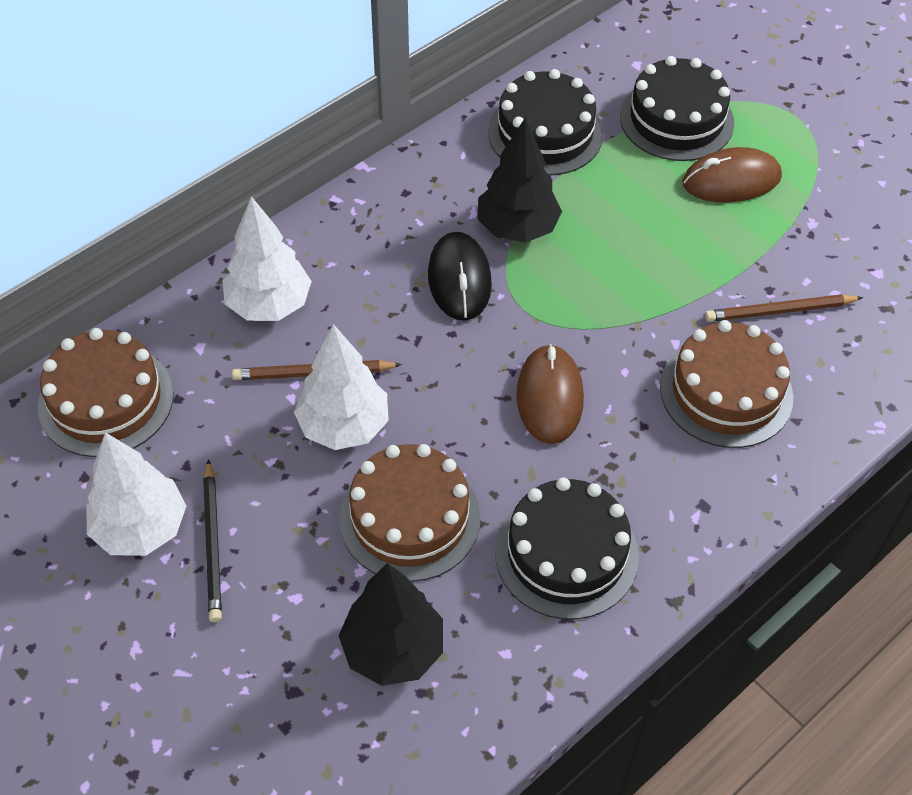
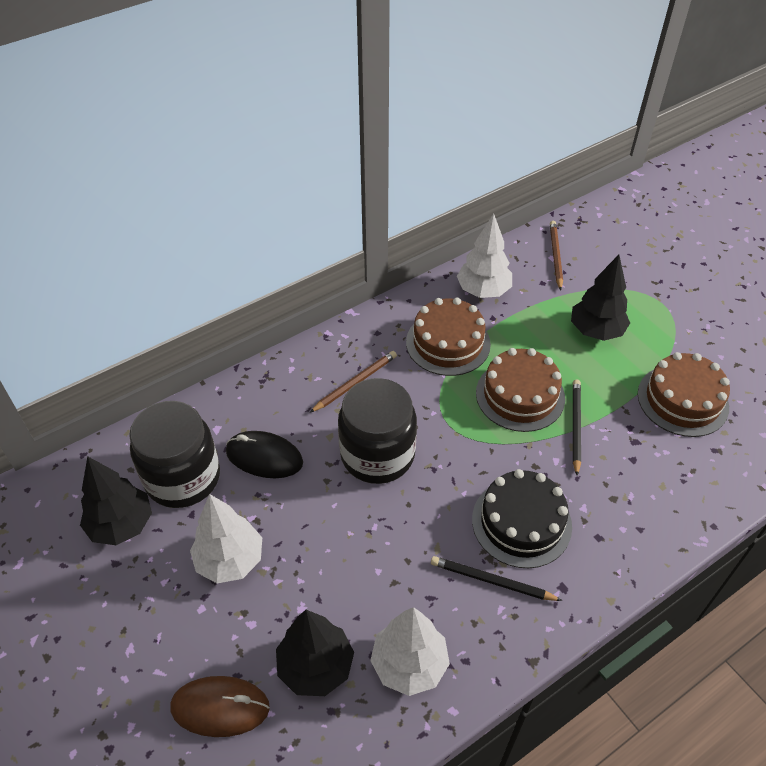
black cake: 3 -> 1
black jar: 0 -> 2
black pencil: 1 -> 2
black tree: 2 -> 3
brown mouse: 2 -> 1

